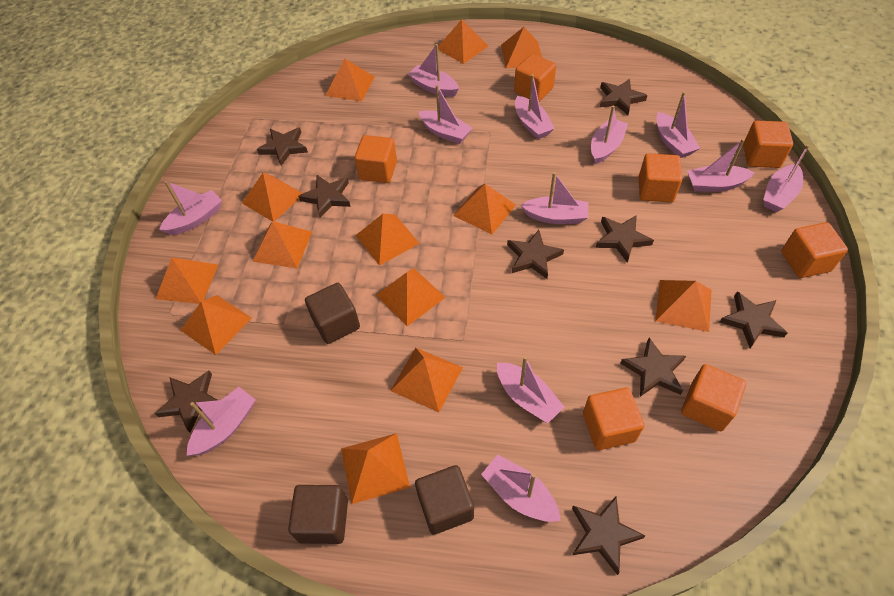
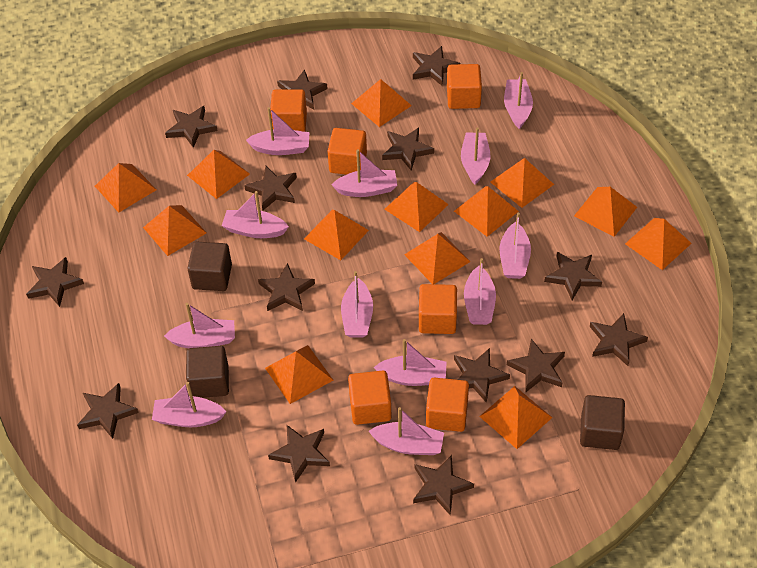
brown star: 9 -> 14
orange cube: 7 -> 6

